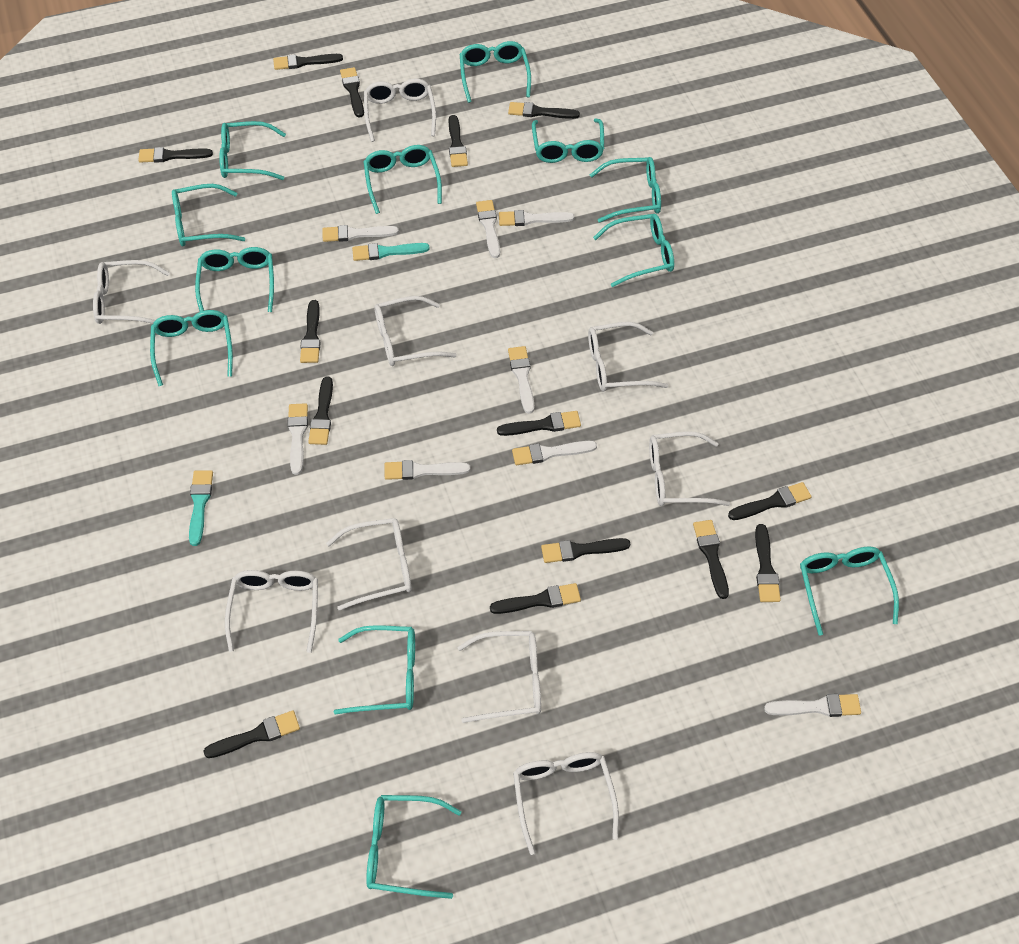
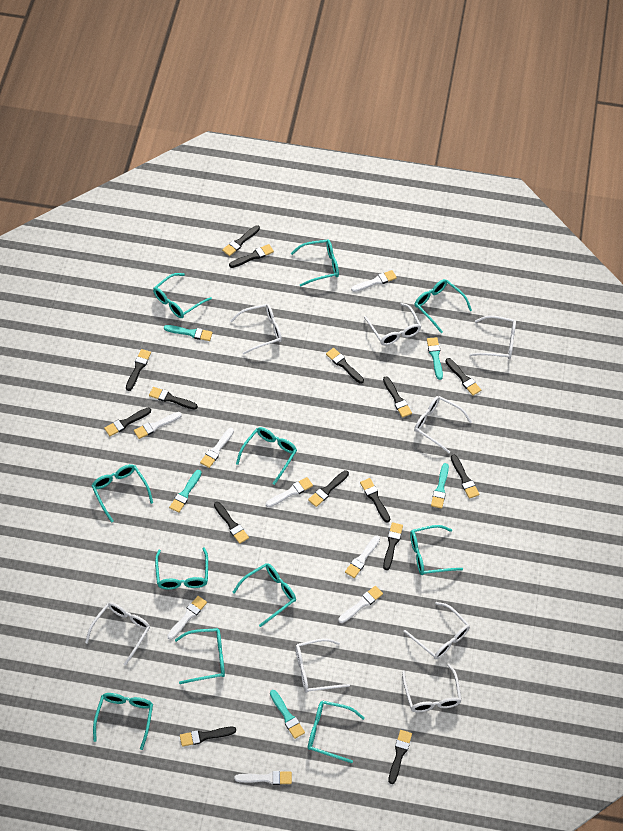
black brush: 14 -> 15
turquoise brush: 2 -> 5
turquoise glasses: 12 -> 11
white glasses: 9 -> 8

